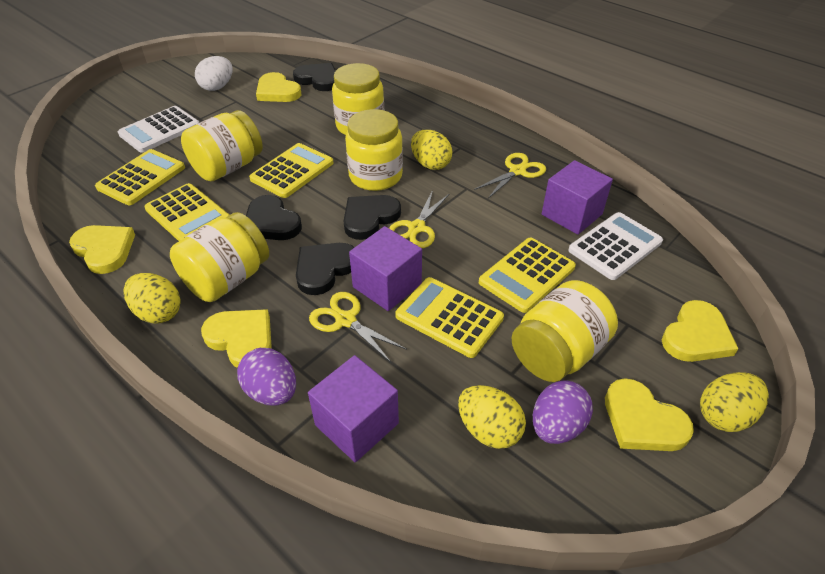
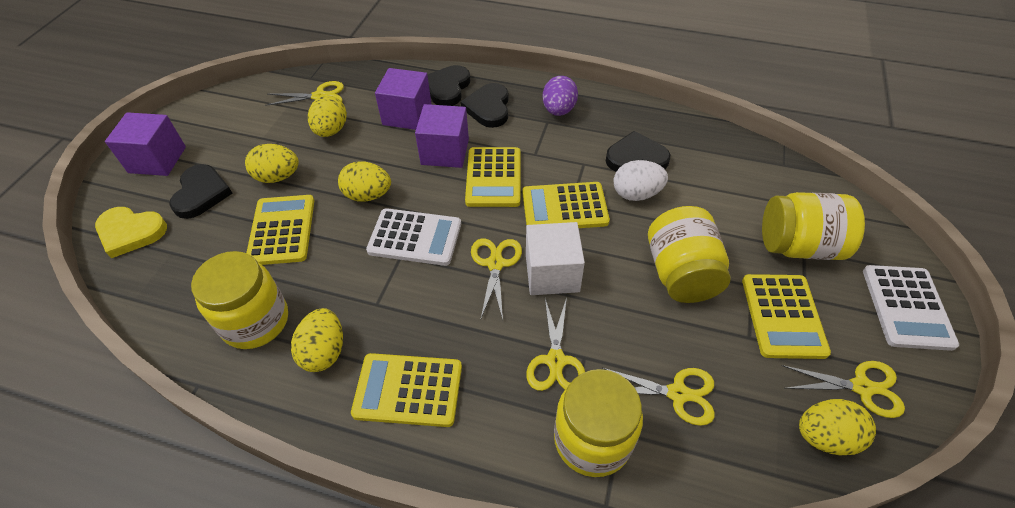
purple egg: 2 -> 1
white cube: 0 -> 1
yellow egg: 4 -> 5
yellow heart: 5 -> 1
yellow jar: 5 -> 4
yellow scissors: 3 -> 5

